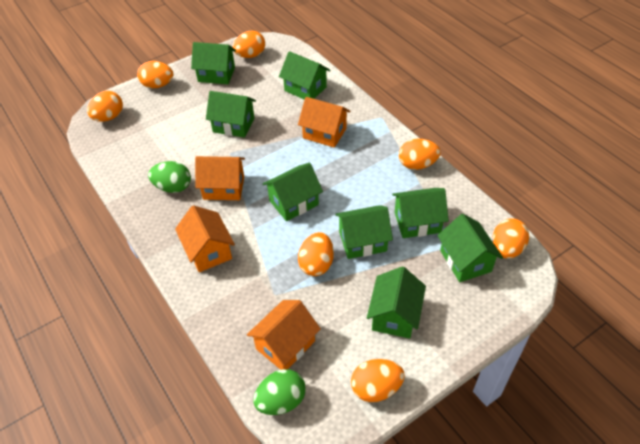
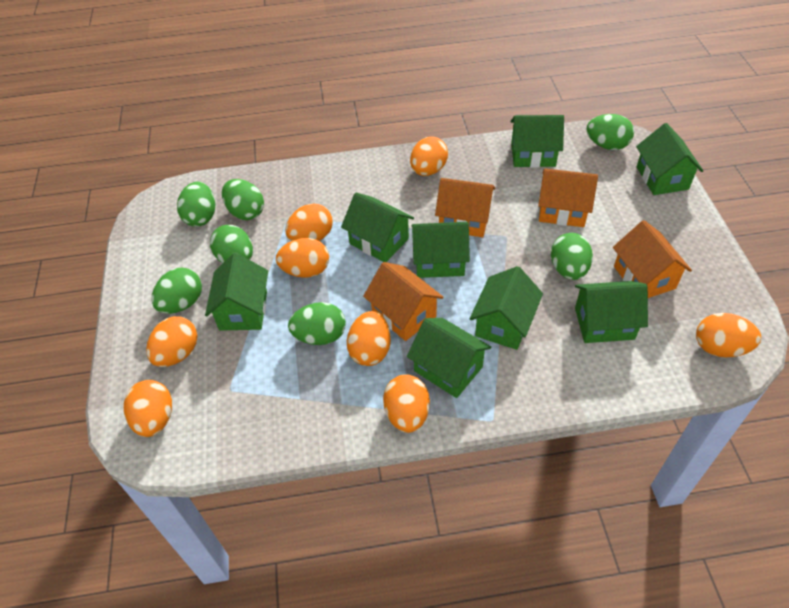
green egg: 2 -> 7
orange egg: 7 -> 8

